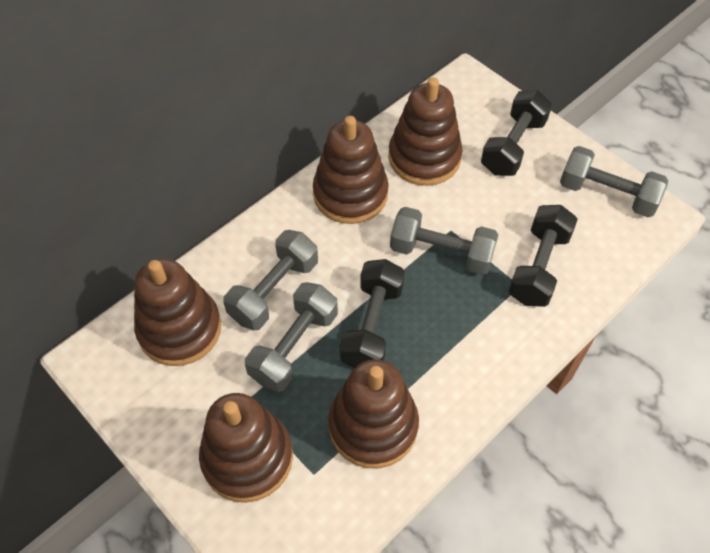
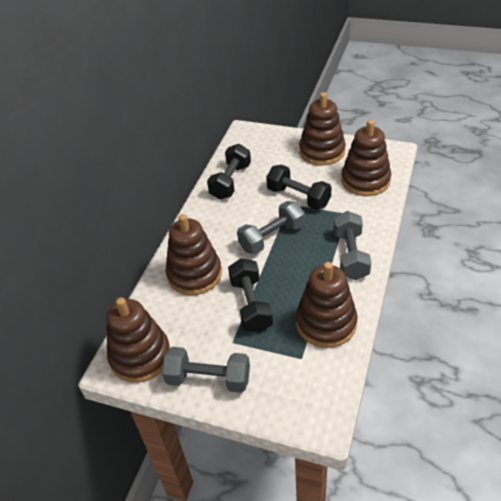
grey dumbbell: 4 -> 3

